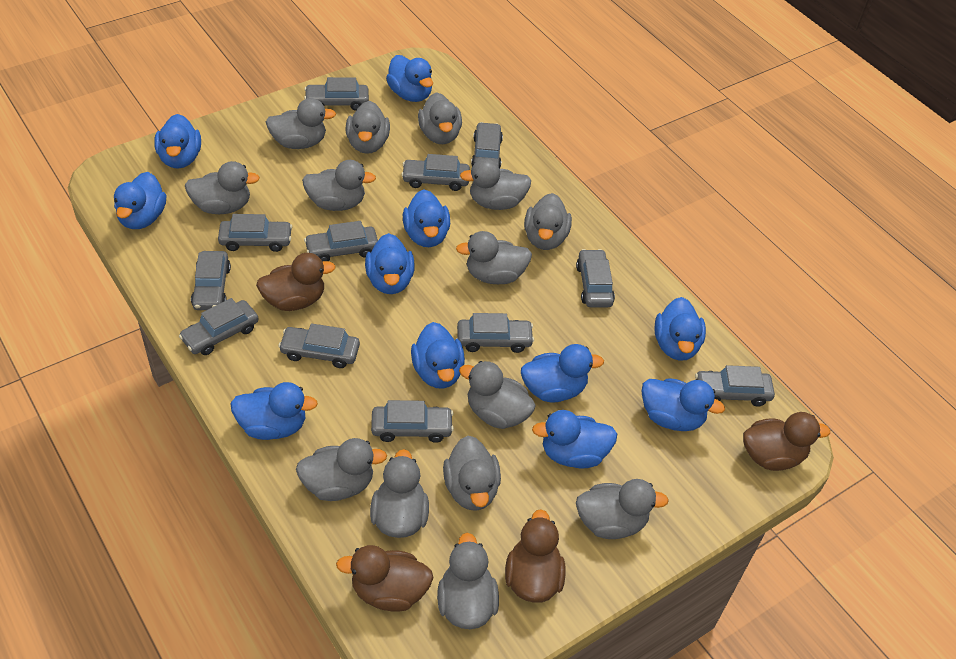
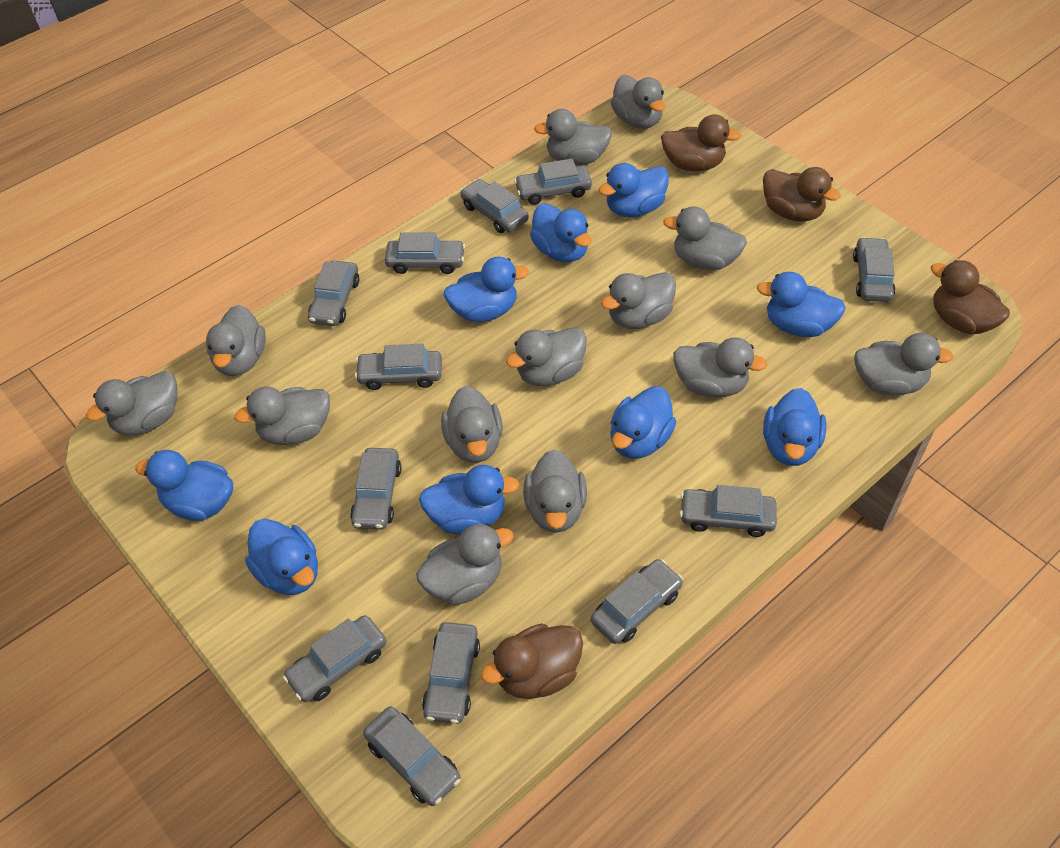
blue duck: 11 -> 9
grey duck: 14 -> 13

